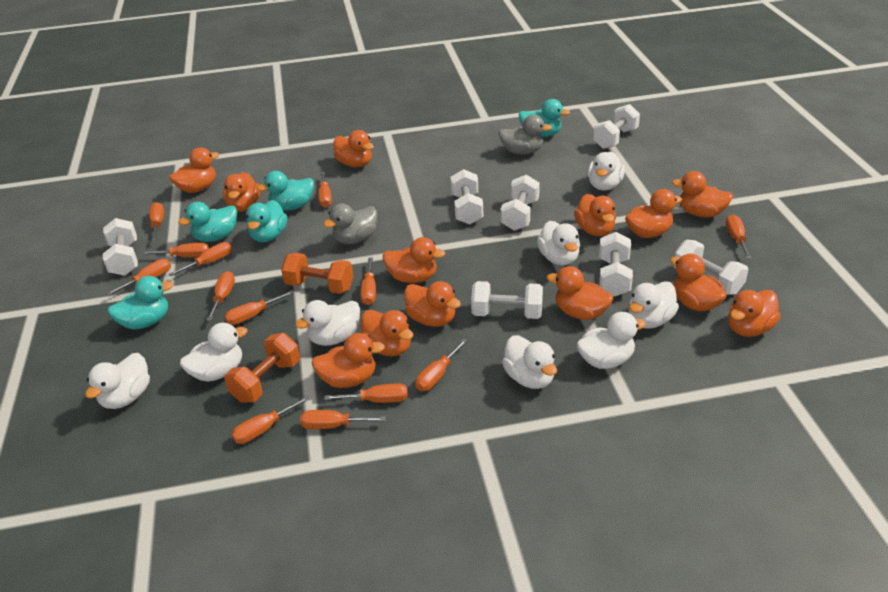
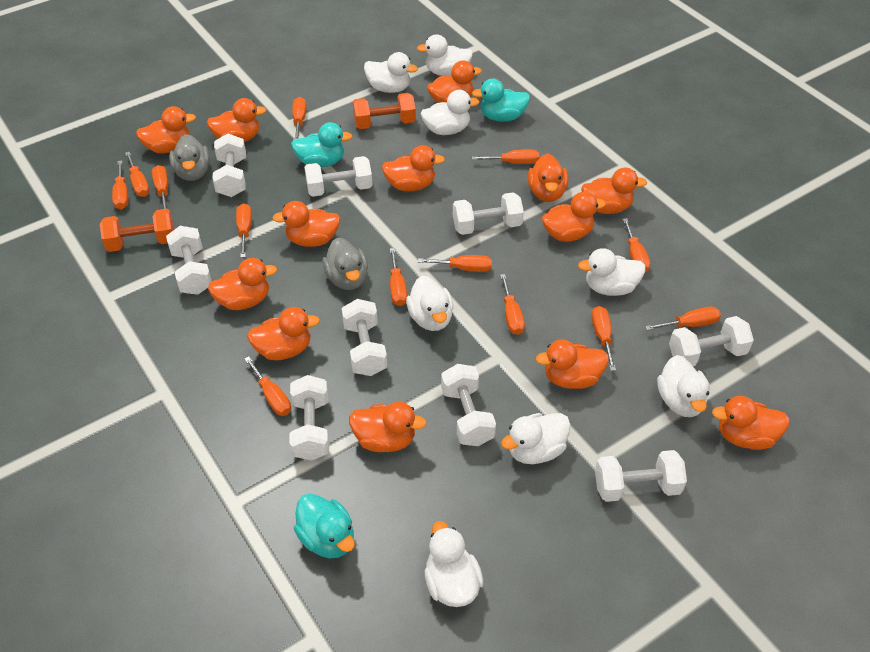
turquoise duck: 5 -> 3
white dumbbell: 7 -> 9

